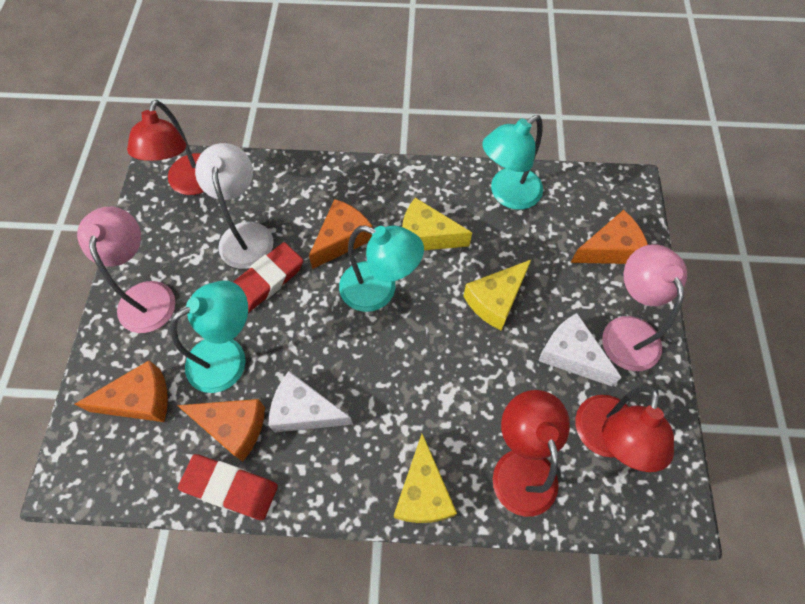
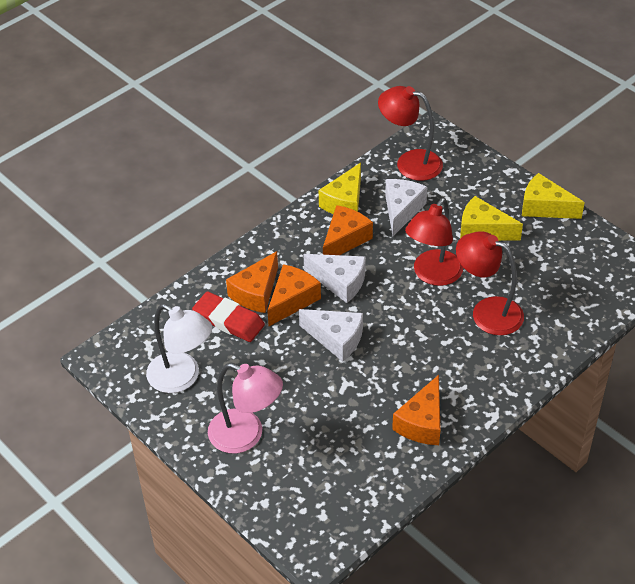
pink lamp: 2 -> 1
red eraser: 2 -> 1
turquoise lamp: 3 -> 0
white cheese: 2 -> 3

